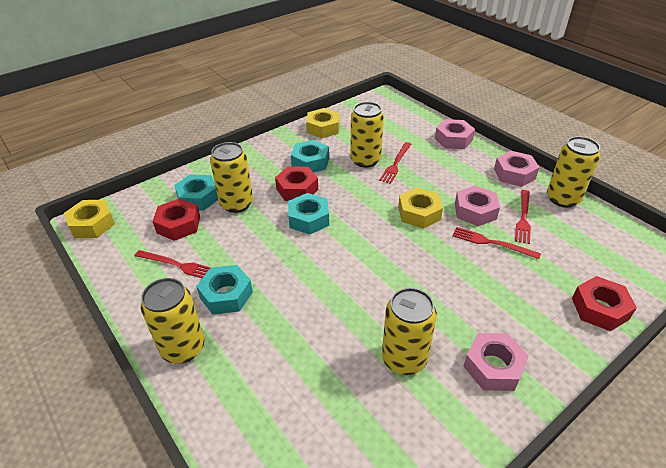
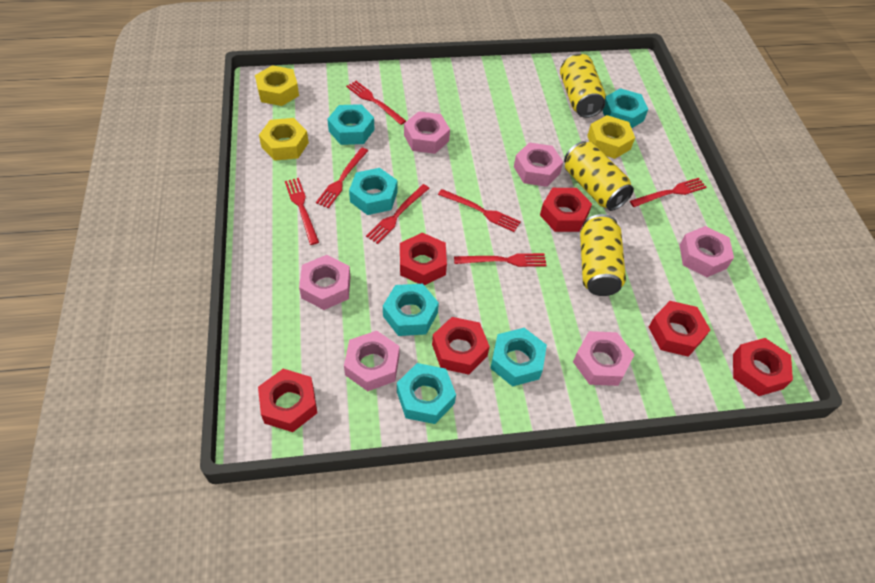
pink nut: 4 -> 6
red fork: 4 -> 7
red nut: 3 -> 6
turquoise nut: 4 -> 6
yellow can: 5 -> 3

